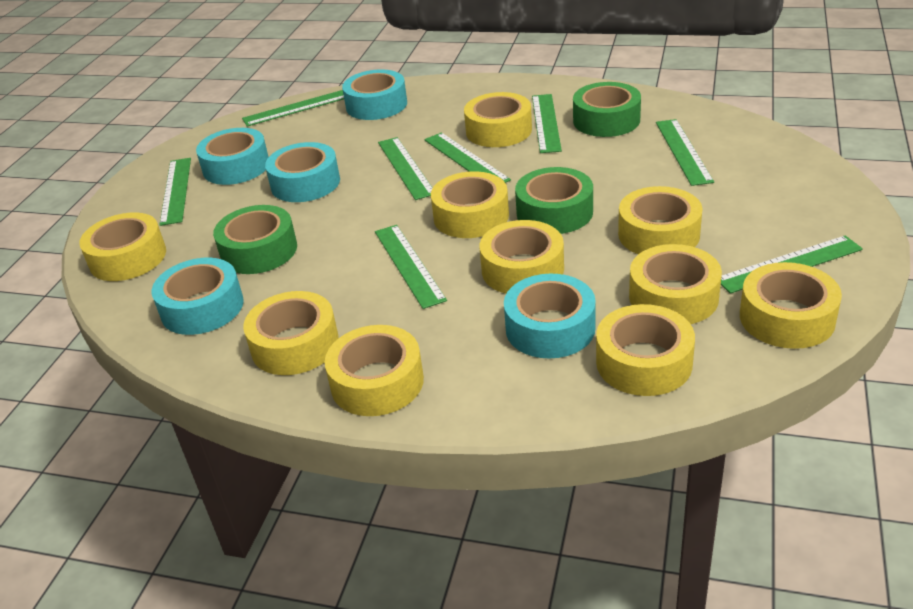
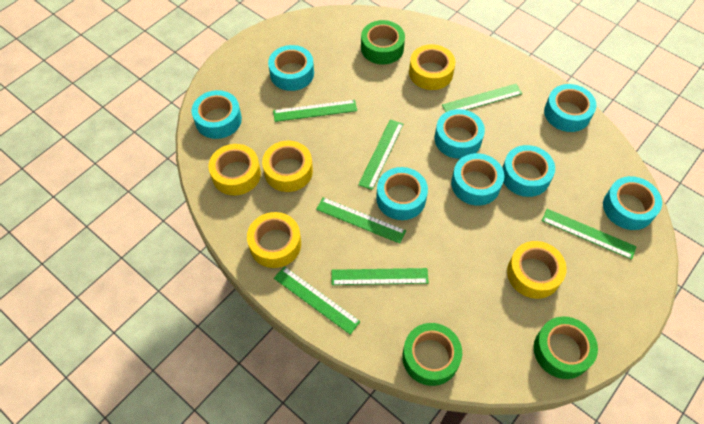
green ruler: 8 -> 7
turquoise tape: 5 -> 8
yellow tape: 10 -> 5

